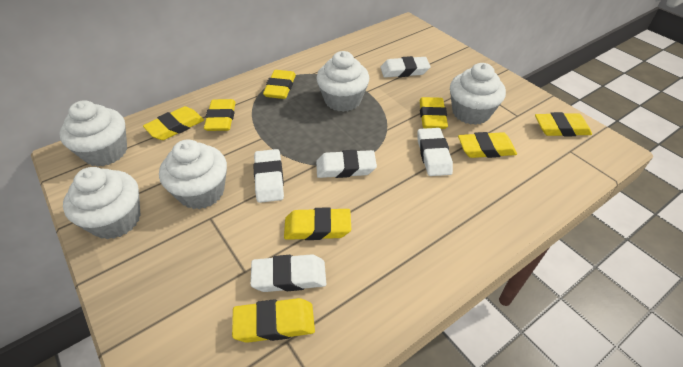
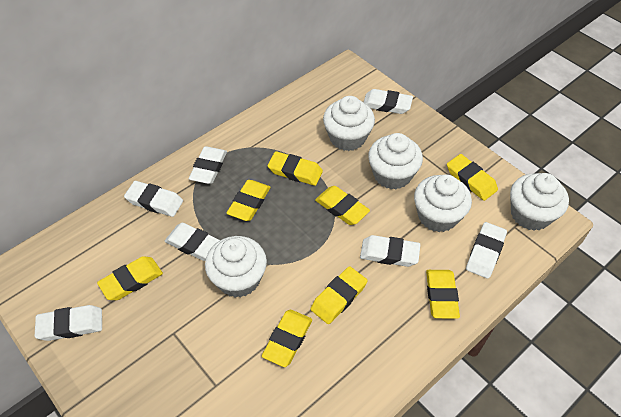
white eraser: 5 -> 7

